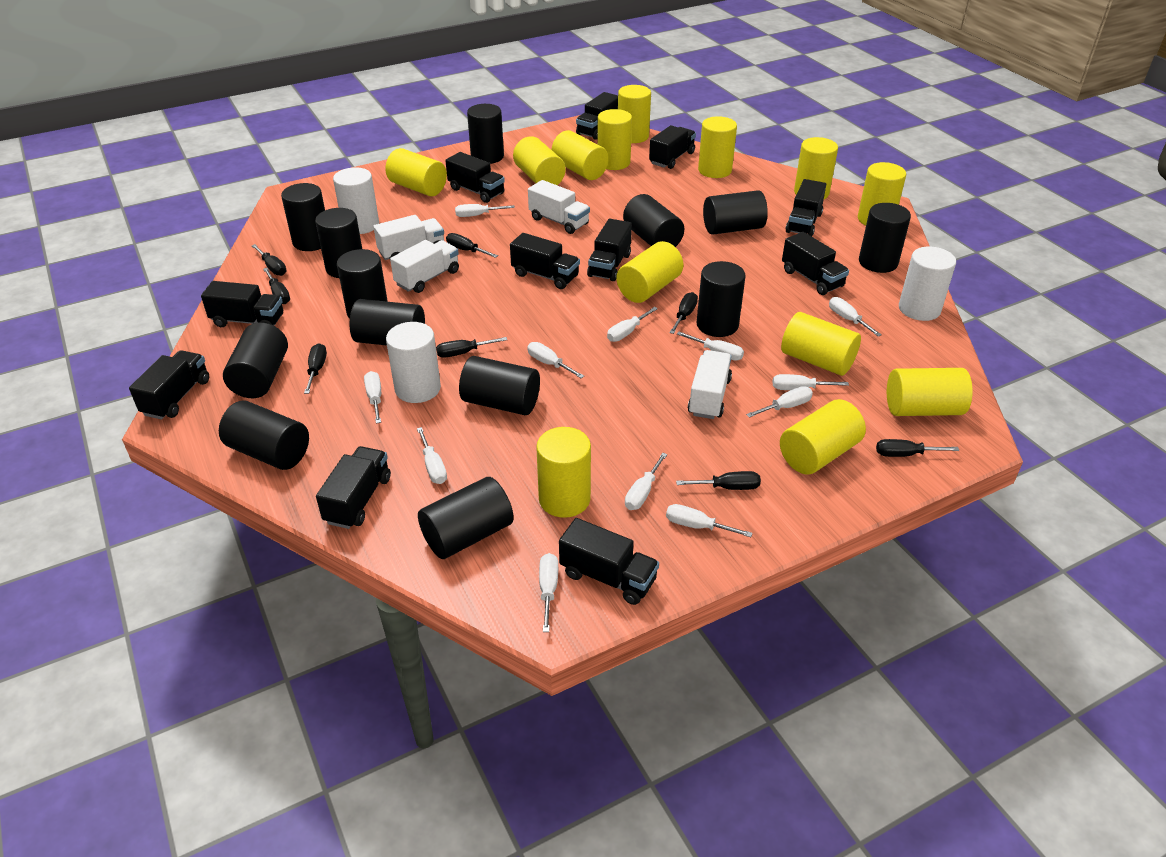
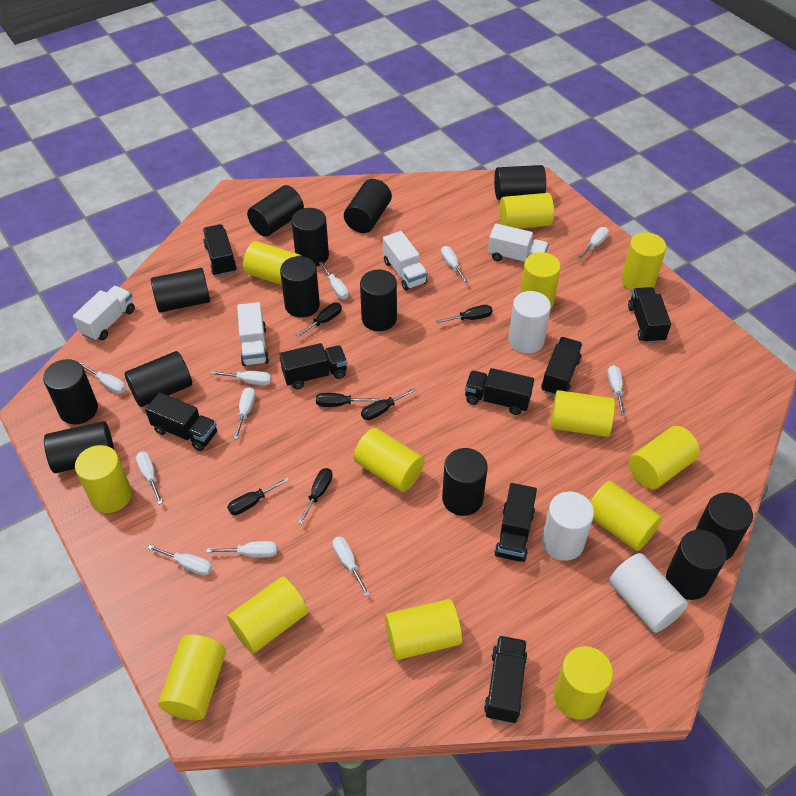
black screwdriver: 8 -> 6
black truck: 11 -> 8
white screwdriver: 12 -> 11

